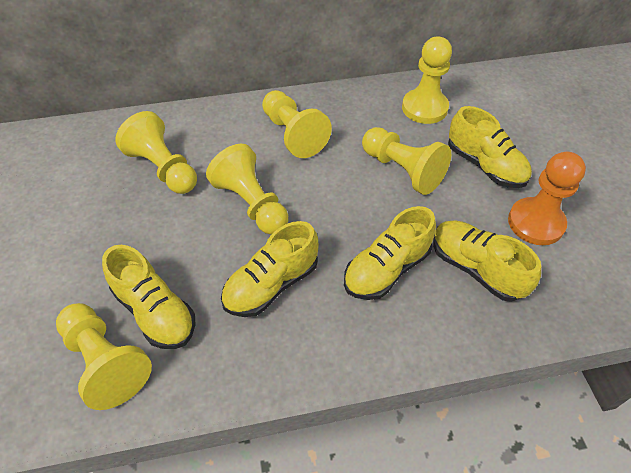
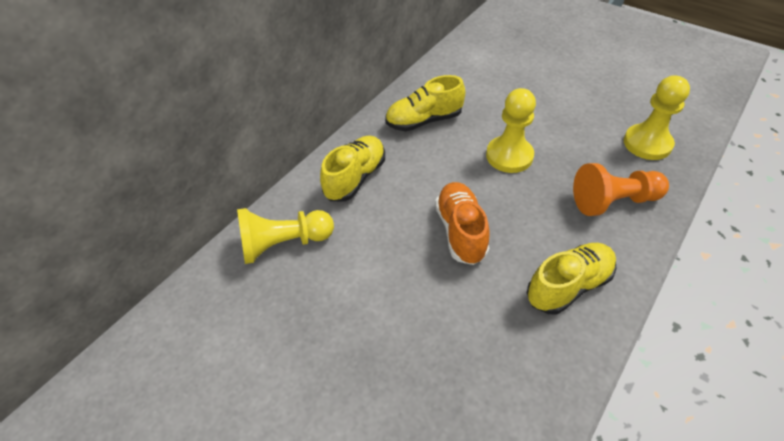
orange shoe: 0 -> 1
yellow pawn: 6 -> 3
yellow shoe: 5 -> 3

